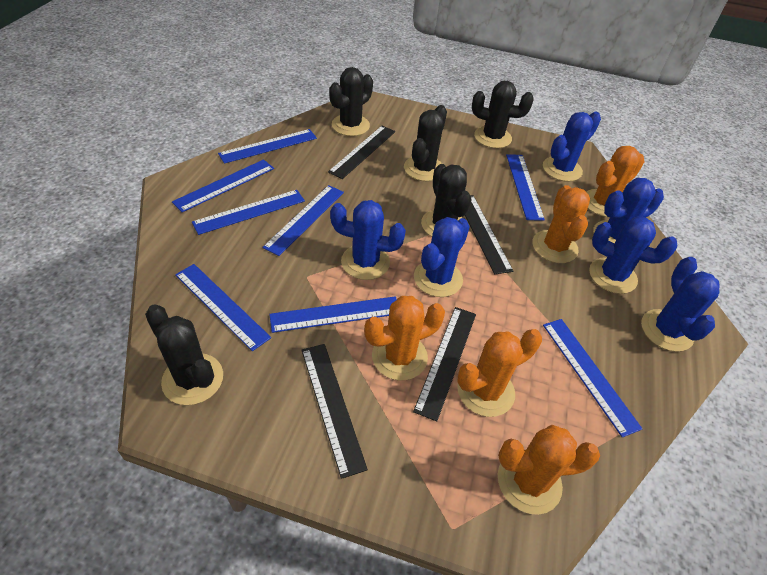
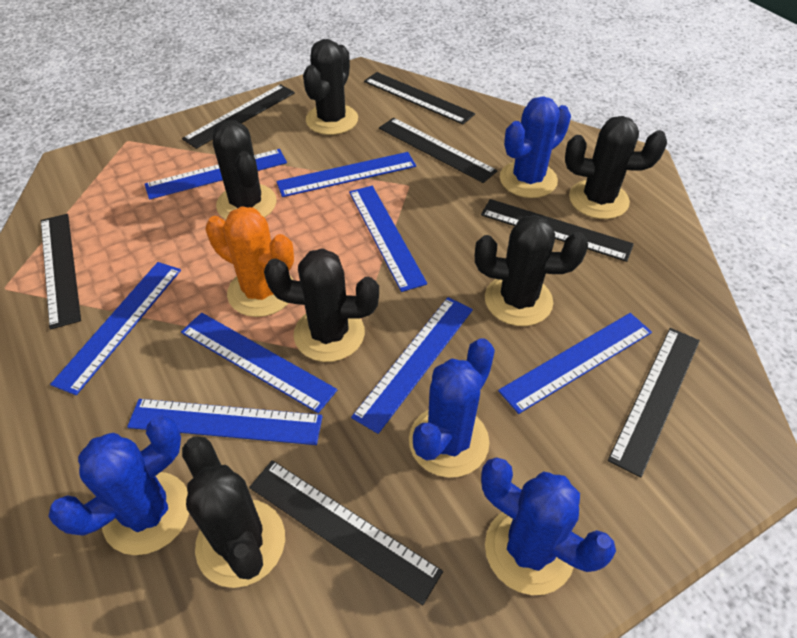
black cactus: 5 -> 6
black ruler: 4 -> 7
blue cactus: 6 -> 4
orange cactus: 5 -> 1

